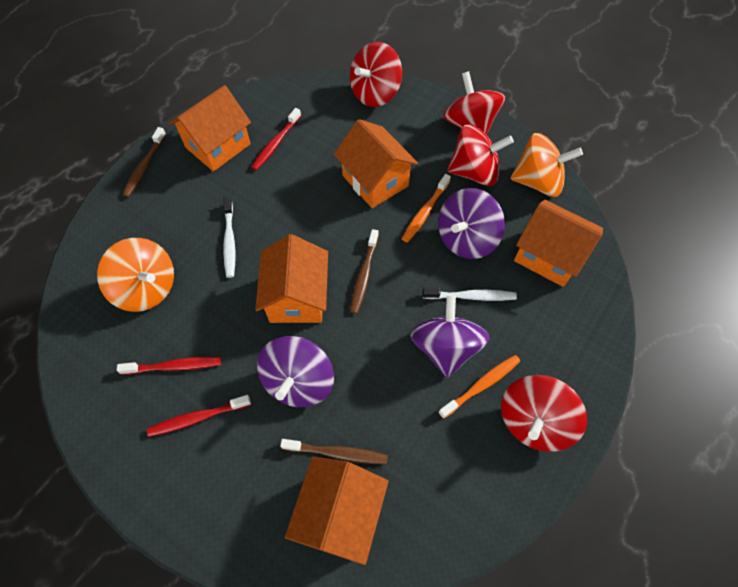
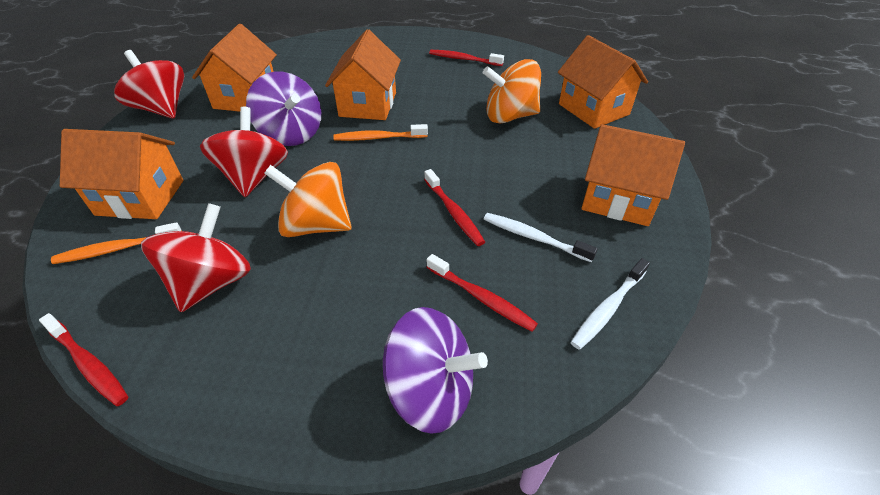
brown toothbrush: 3 -> 0
purple spinning top: 3 -> 2
red spinning top: 4 -> 3
red toothbrush: 3 -> 4

